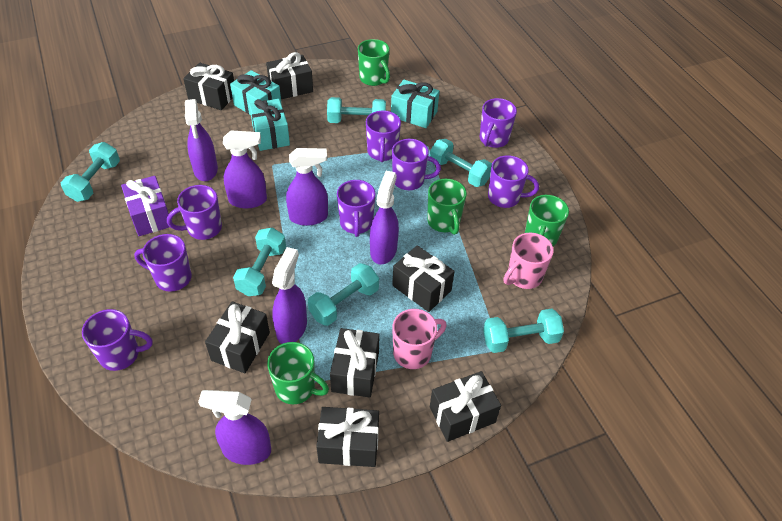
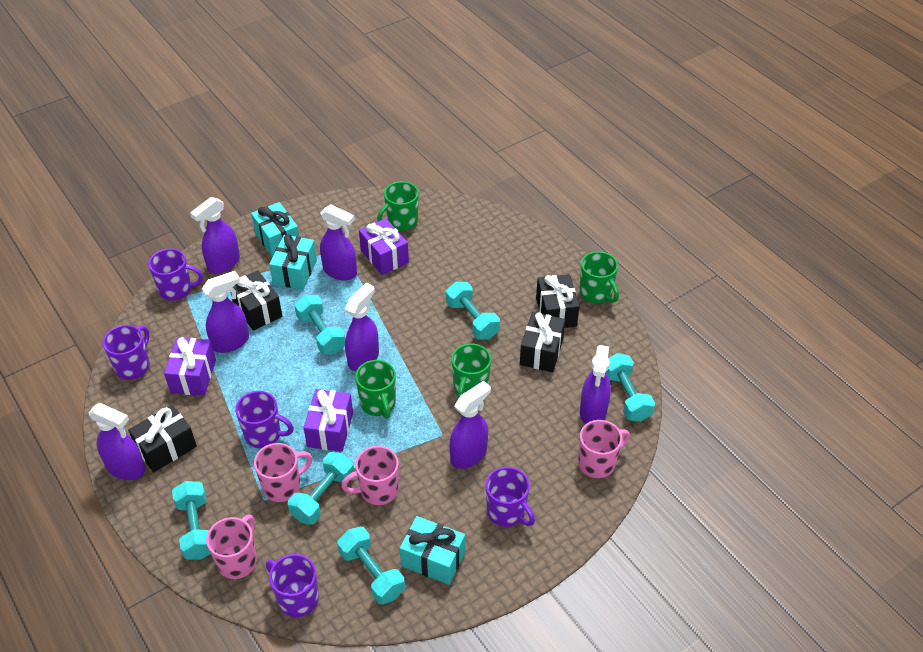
black gift: 7 -> 4
pink mug: 2 -> 4
purple gift: 1 -> 3
purple mug: 8 -> 5
purple spray bottle: 6 -> 7

